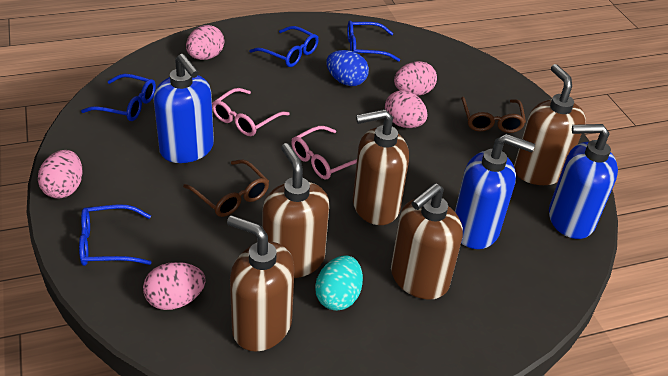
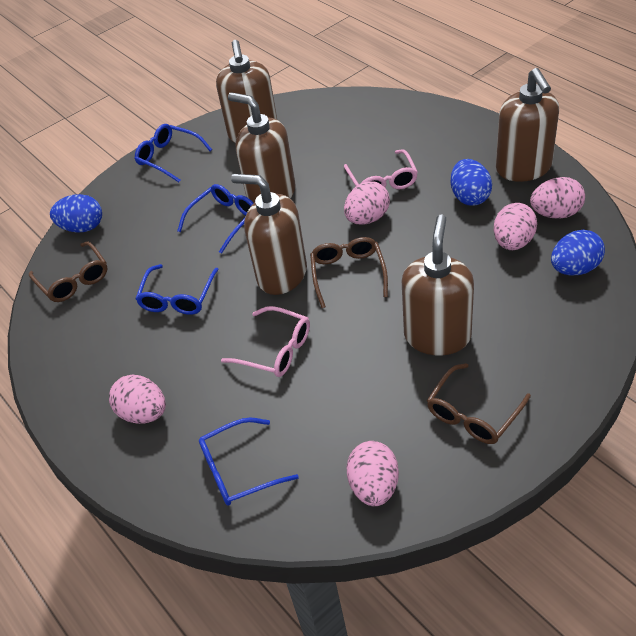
blue egg: 1 -> 3
blue soap dispenser: 3 -> 0
brown glasses: 2 -> 3
turquoise egg: 1 -> 0

